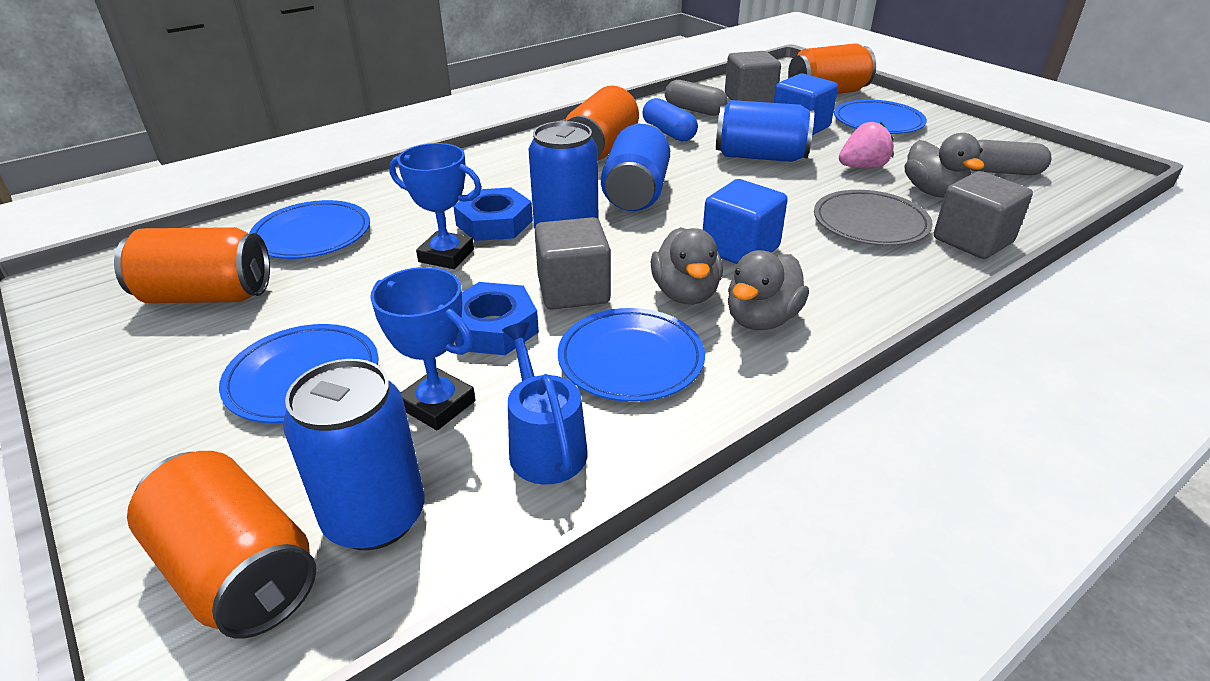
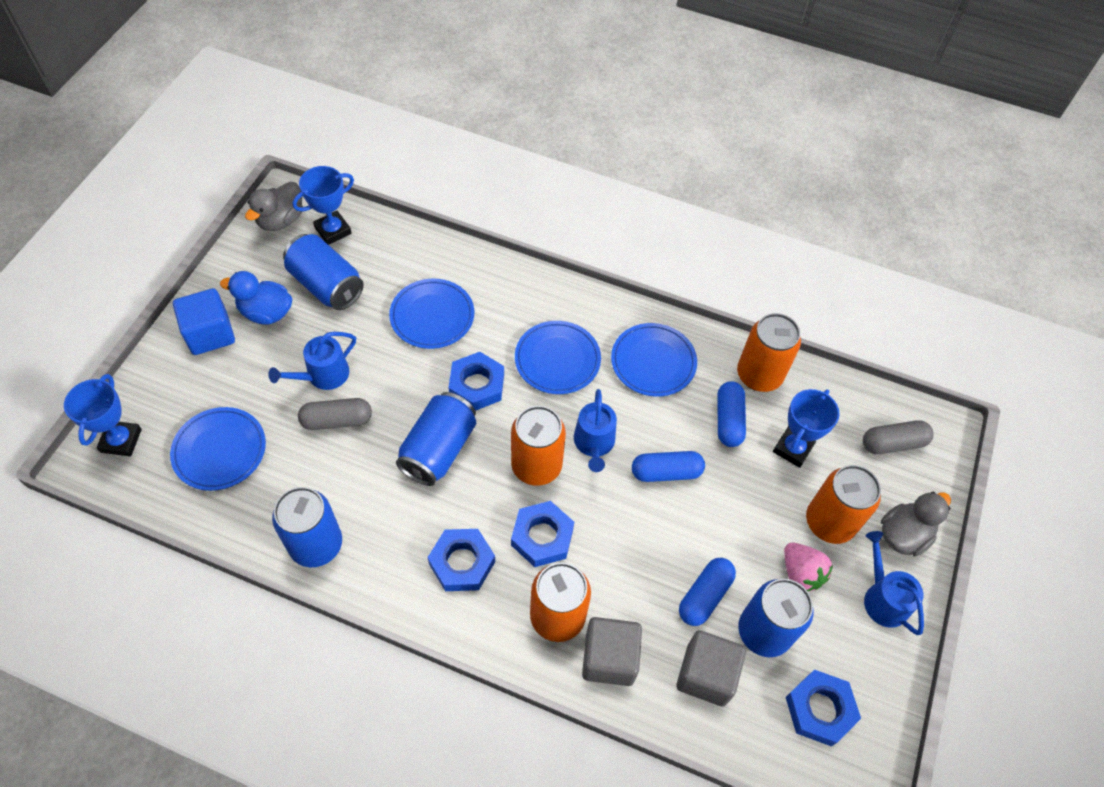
blue capsule: 1 -> 3
blue cube: 2 -> 1
blue duck: 0 -> 1
blue nut: 2 -> 4
blue trophy: 2 -> 3
blue watering can: 1 -> 3
grey cube: 3 -> 2
grey duck: 3 -> 2
grey plate: 1 -> 0

